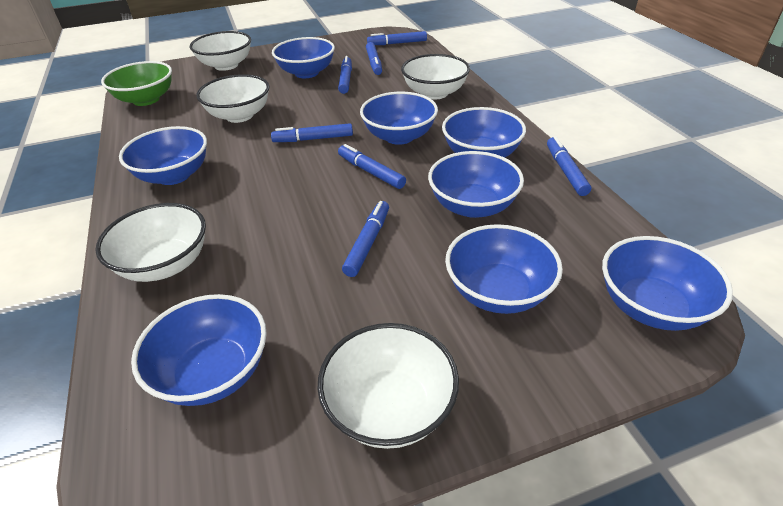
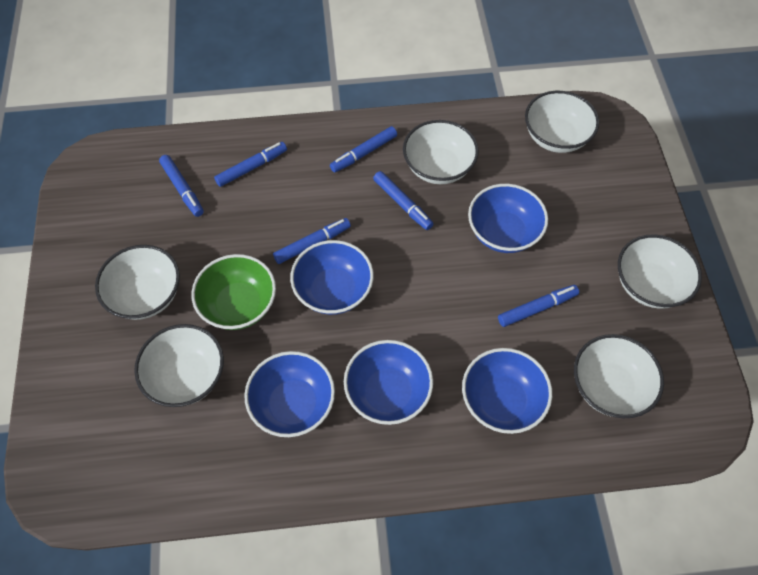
blue bowl: 8 -> 5
blue marker: 7 -> 6
white bowl: 5 -> 6

